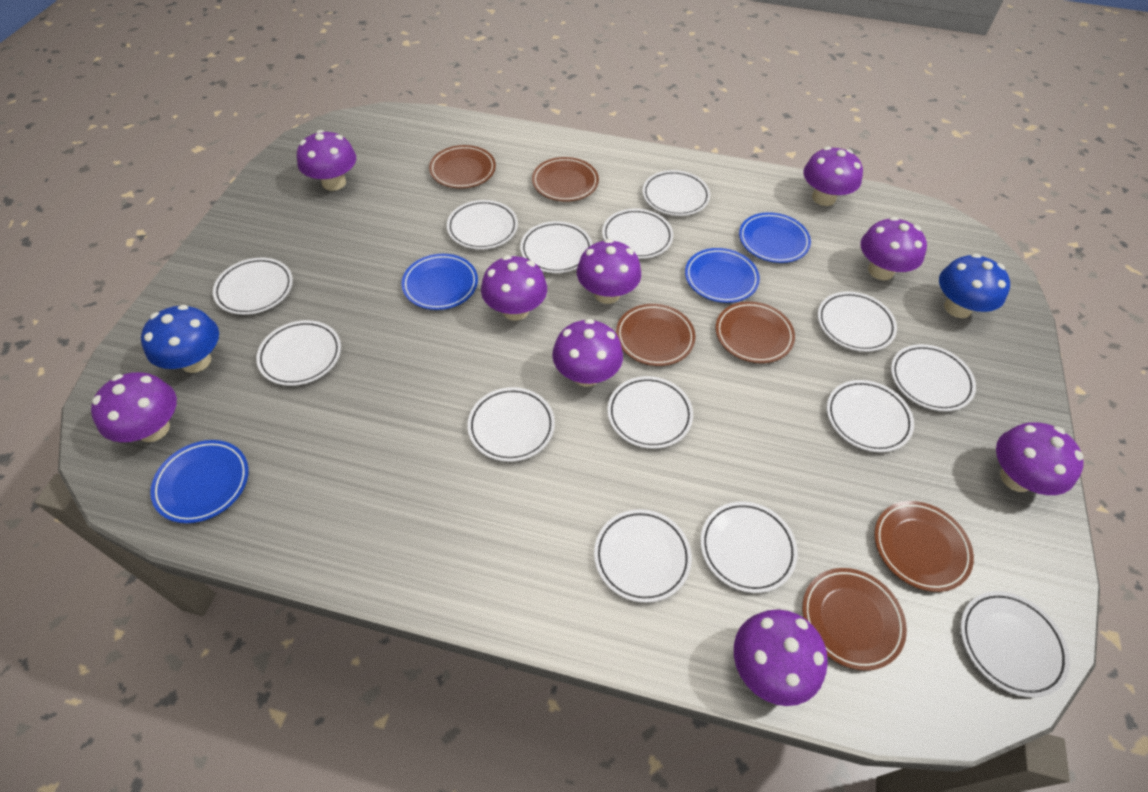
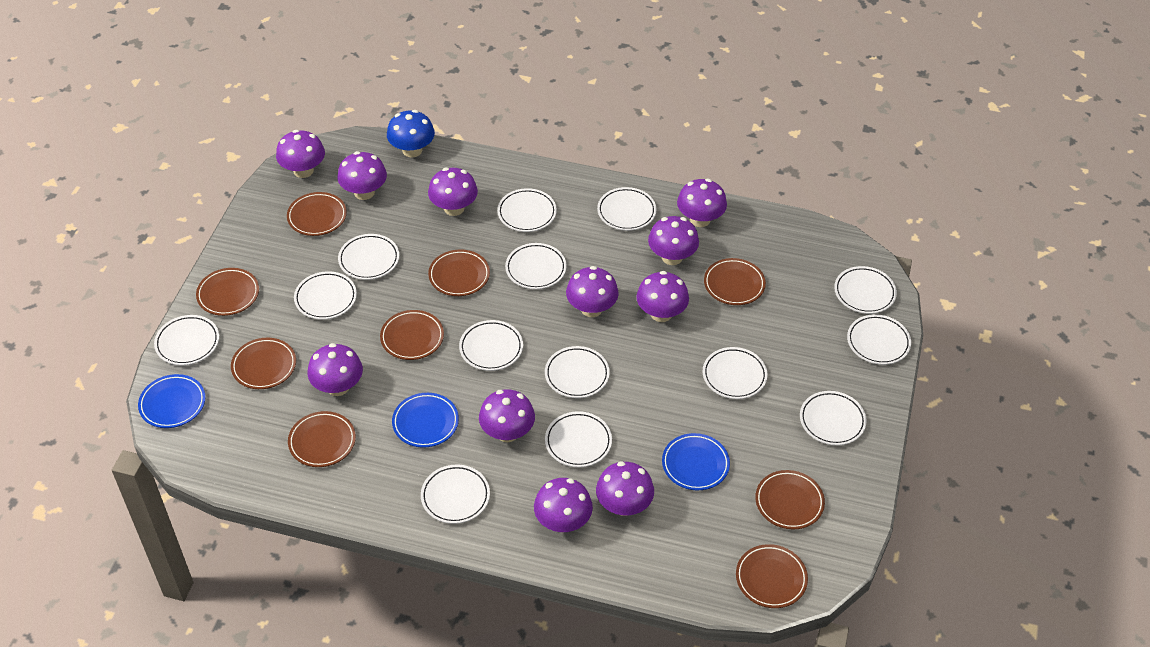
blue mushroom: 2 -> 1
blue plate: 4 -> 3
brown plate: 6 -> 9
purple mushroom: 9 -> 11

